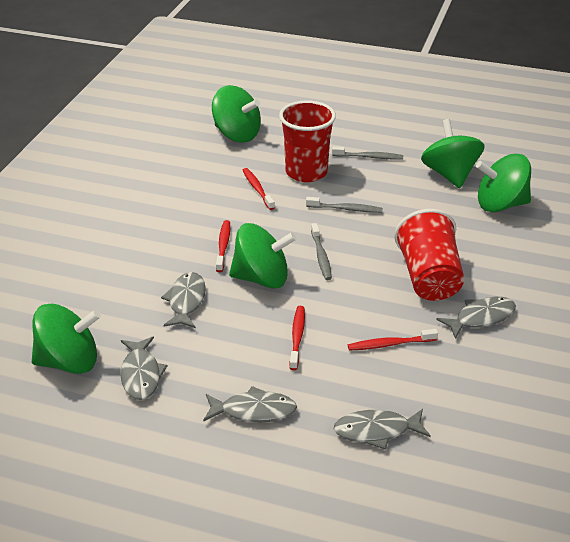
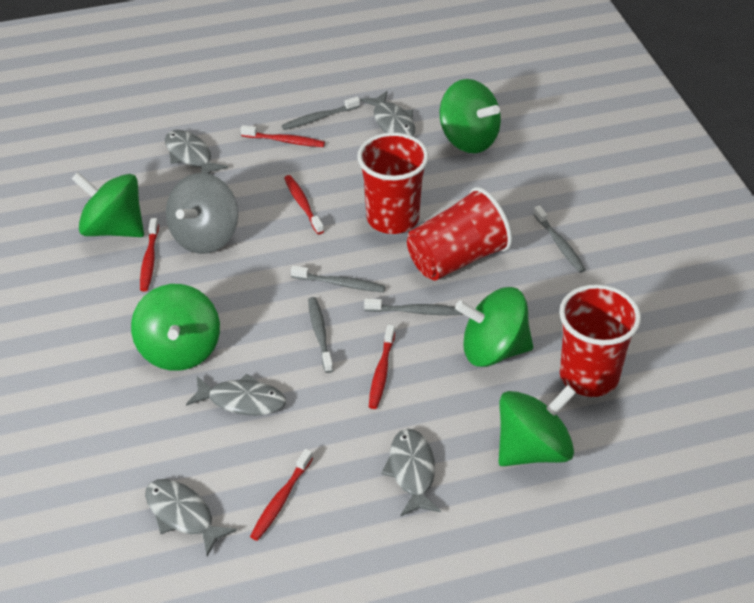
grey spinning top: 0 -> 1
grey toothbrush: 3 -> 5
red cup: 2 -> 3
red toothbrush: 4 -> 5

